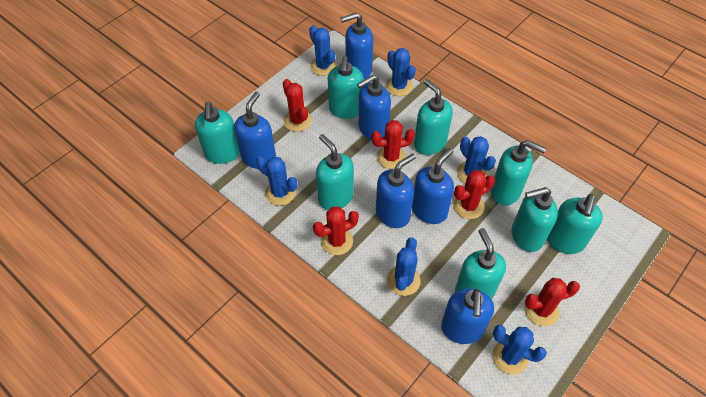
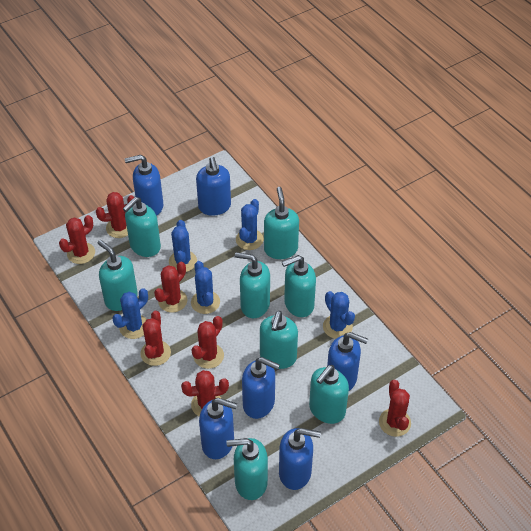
blue cactus: 6 -> 5
red cactus: 5 -> 7

